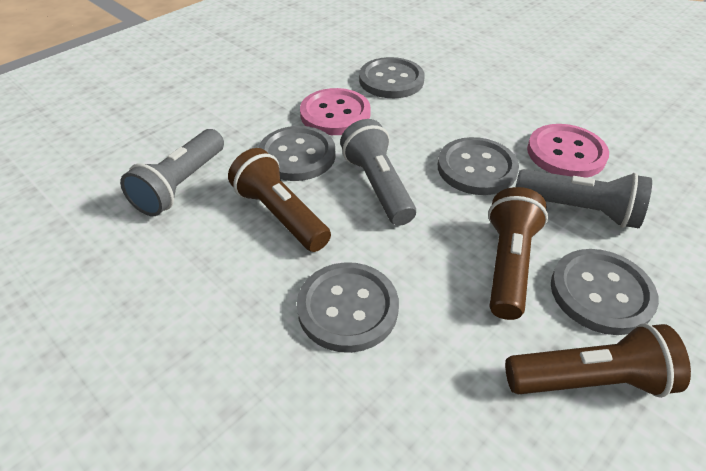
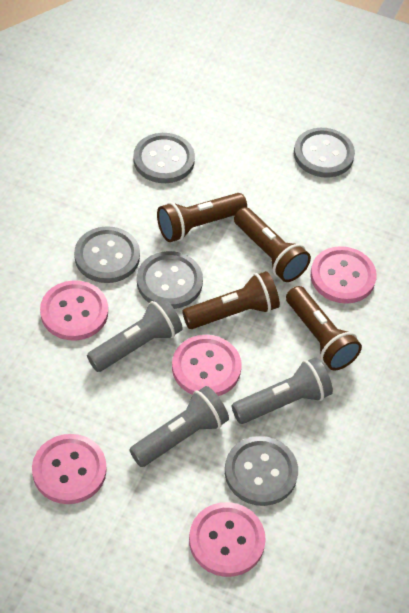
brown flashlight: 3 -> 4
pink button: 2 -> 5

